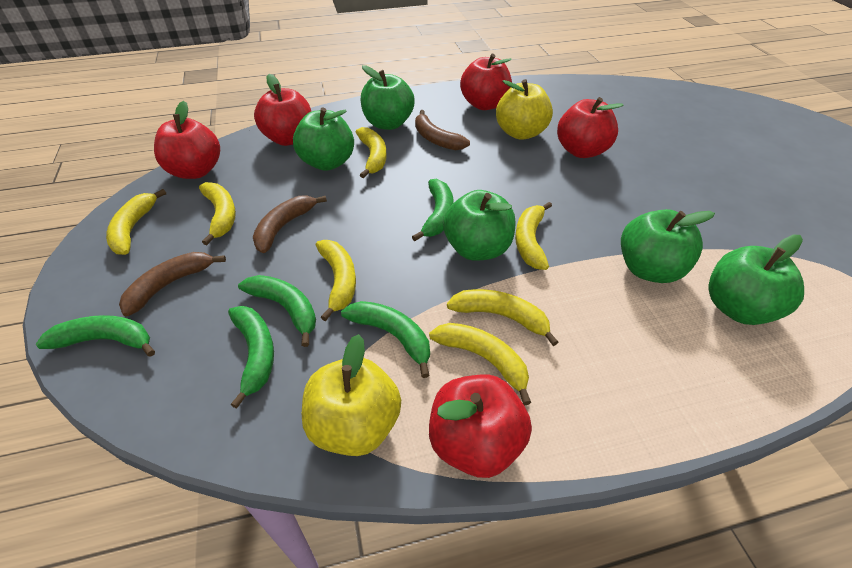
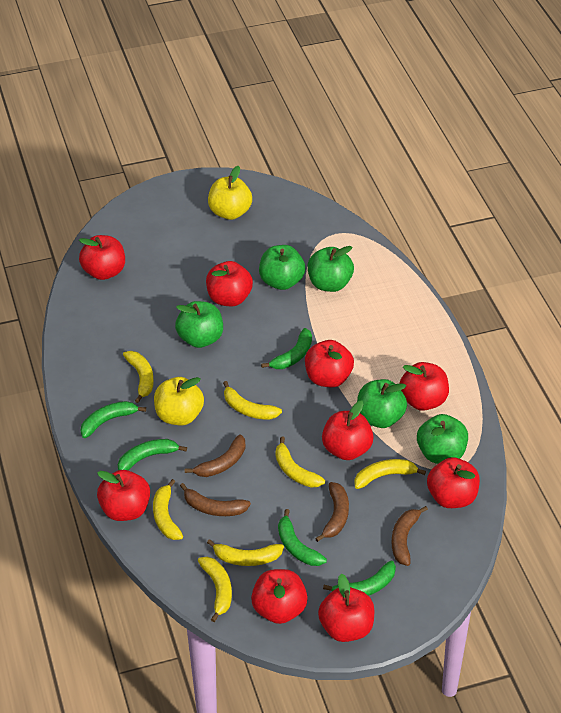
brown banana: 3 -> 4
red apple: 5 -> 9

